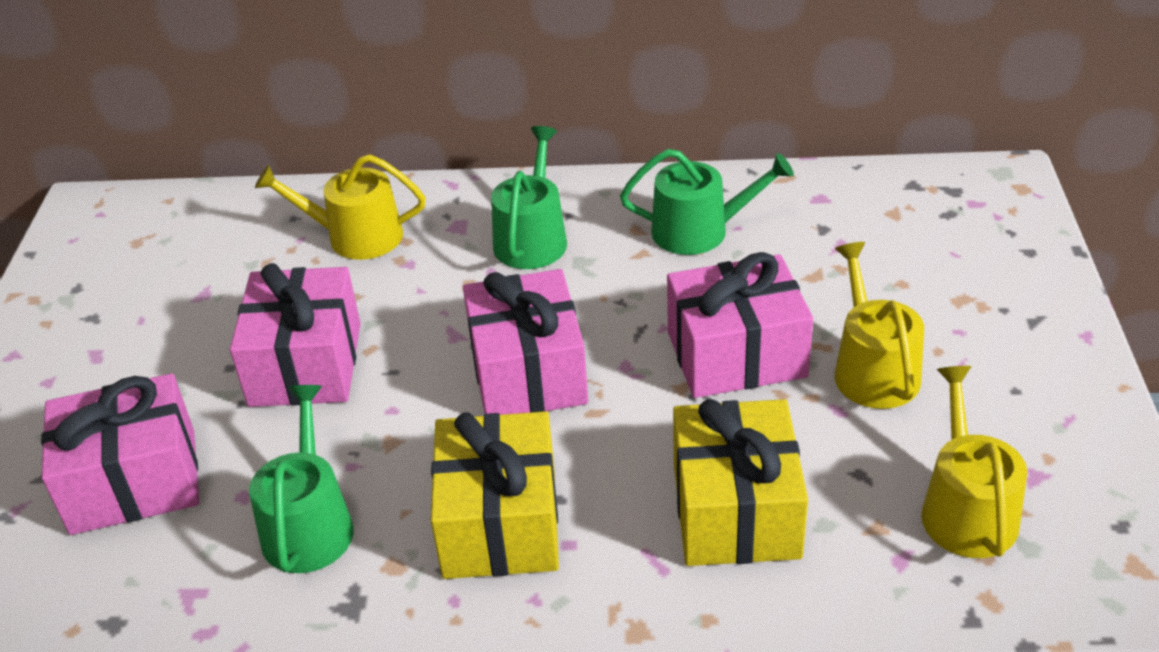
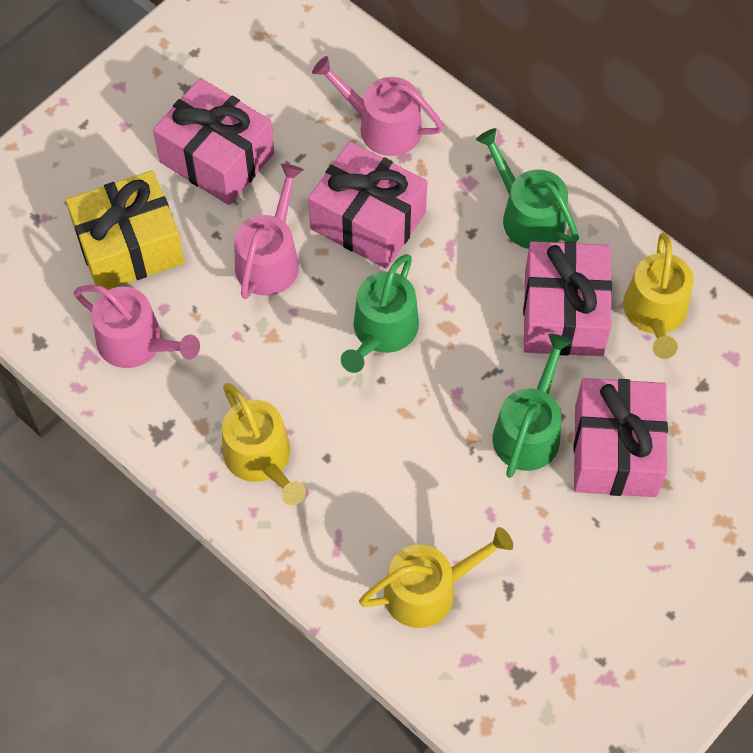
pink watering can: 0 -> 3
yellow gift: 2 -> 1

